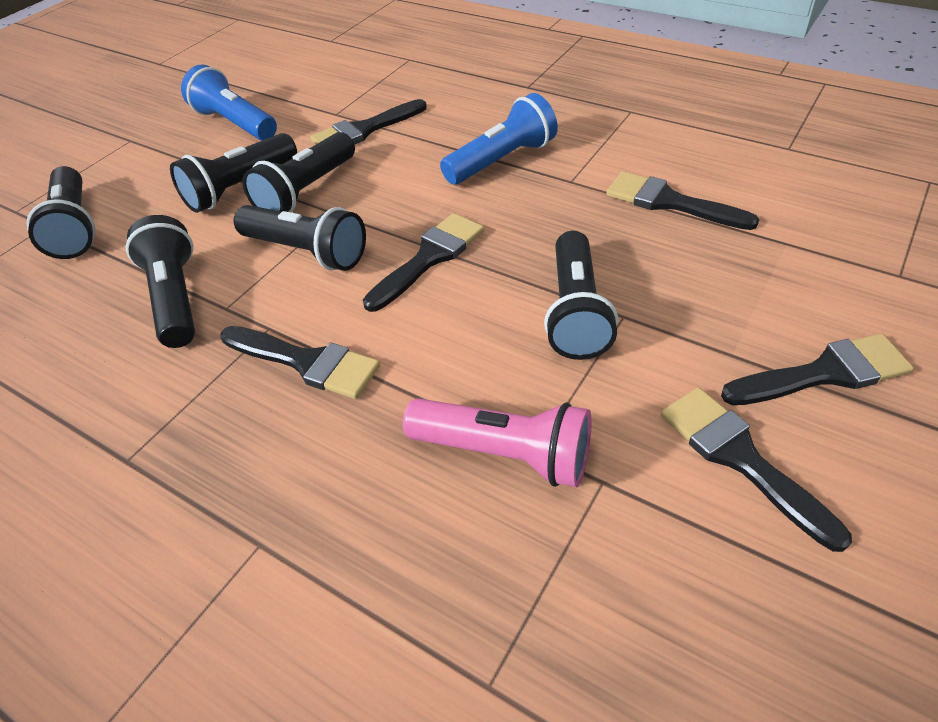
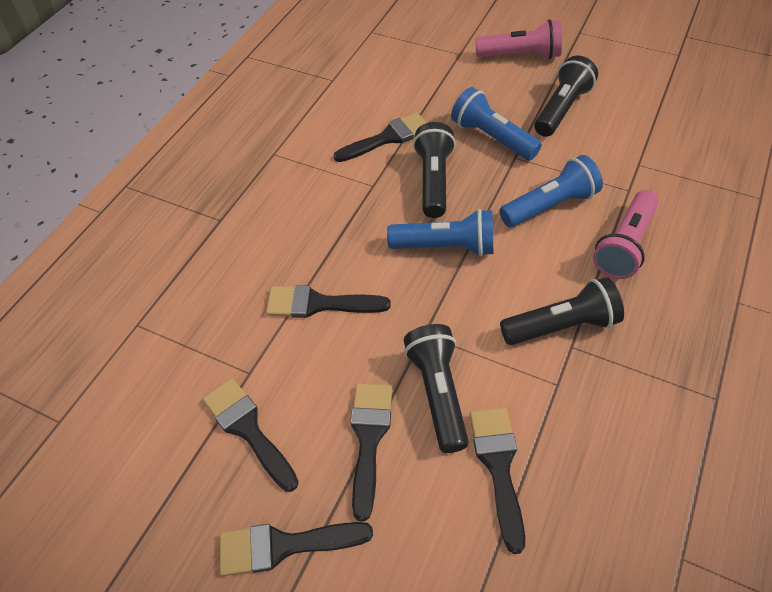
black flashlight: 6 -> 4
blue flashlight: 2 -> 3
pink flashlight: 1 -> 2

